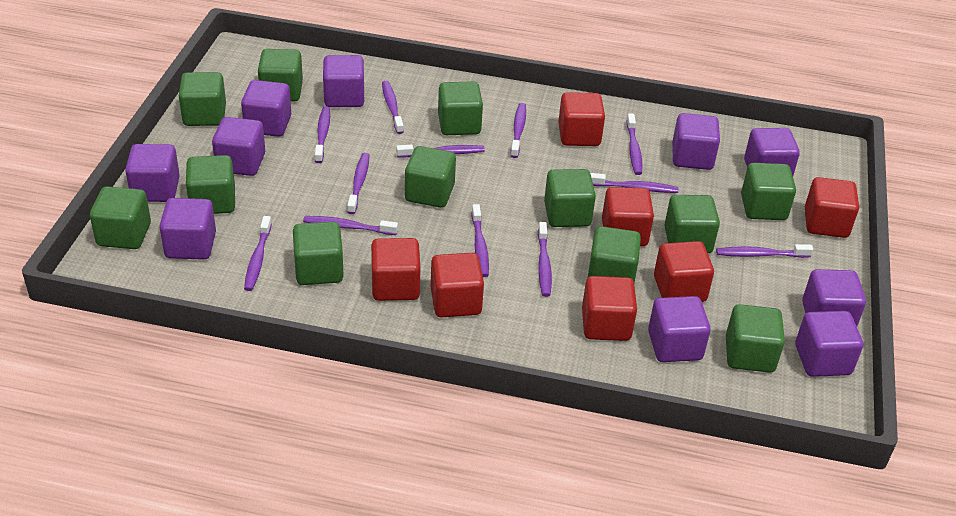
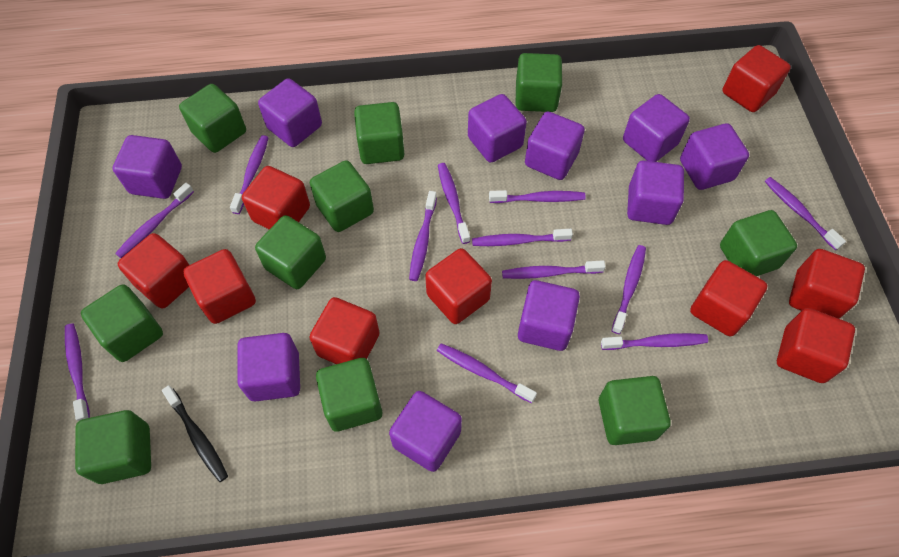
black toothbrush: 0 -> 1
green cube: 12 -> 10
red cube: 7 -> 9

